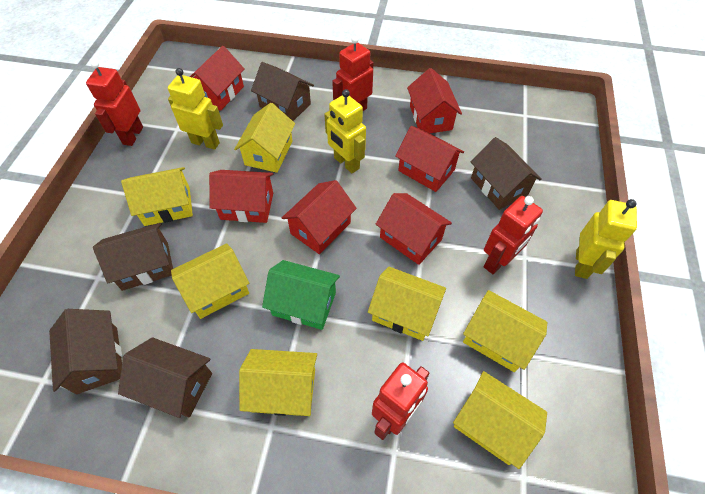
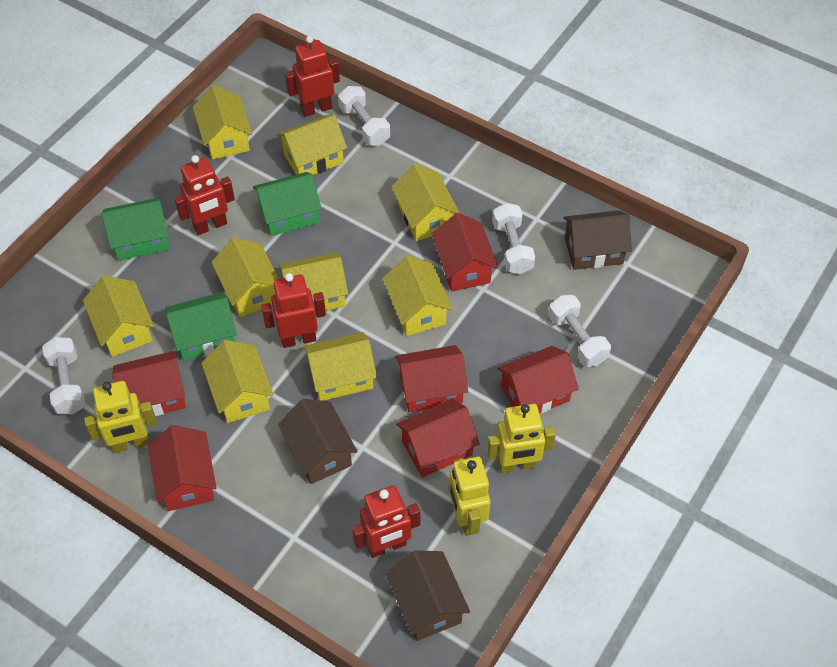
brown house: 5 -> 3
green house: 1 -> 3
white dumbbell: 0 -> 4
yellow house: 7 -> 9

